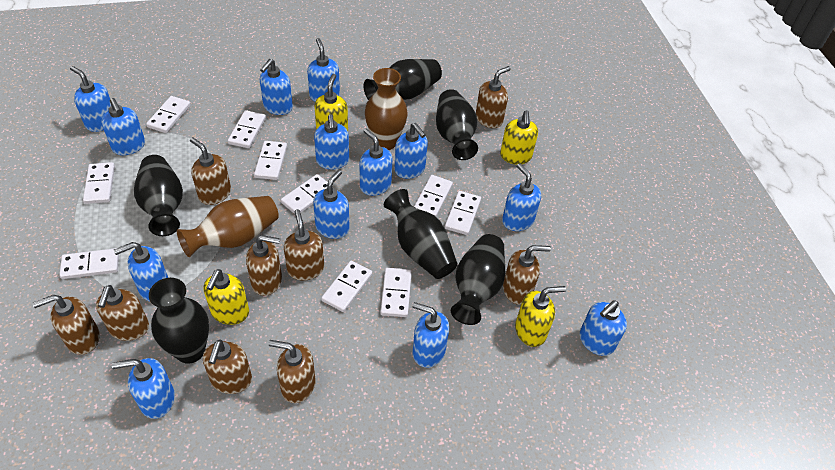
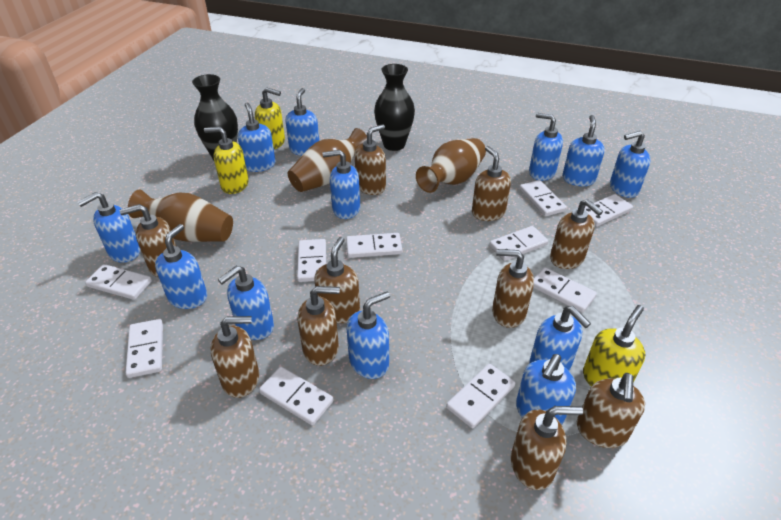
black vase: 6 -> 2
blue soap dispenser: 13 -> 12
brown soap dispenser: 9 -> 10
brown vase: 2 -> 3
yellow soap dispenser: 4 -> 3

